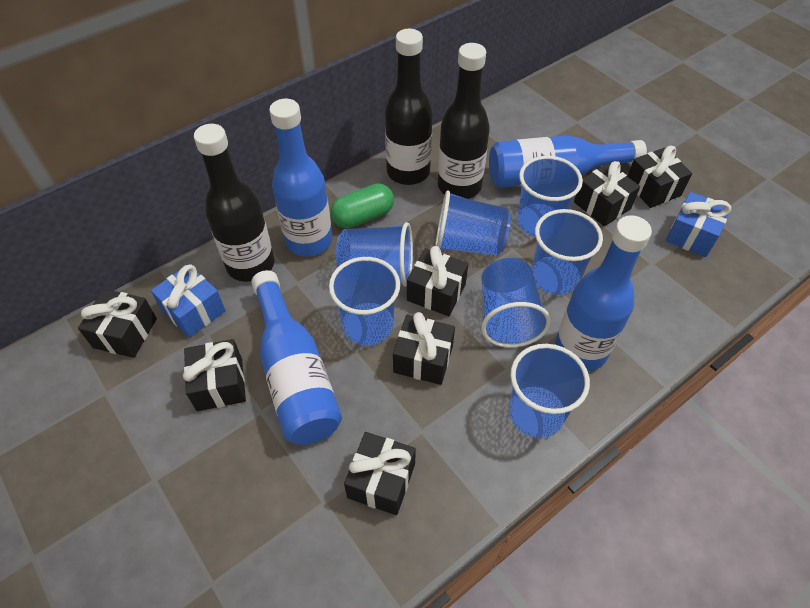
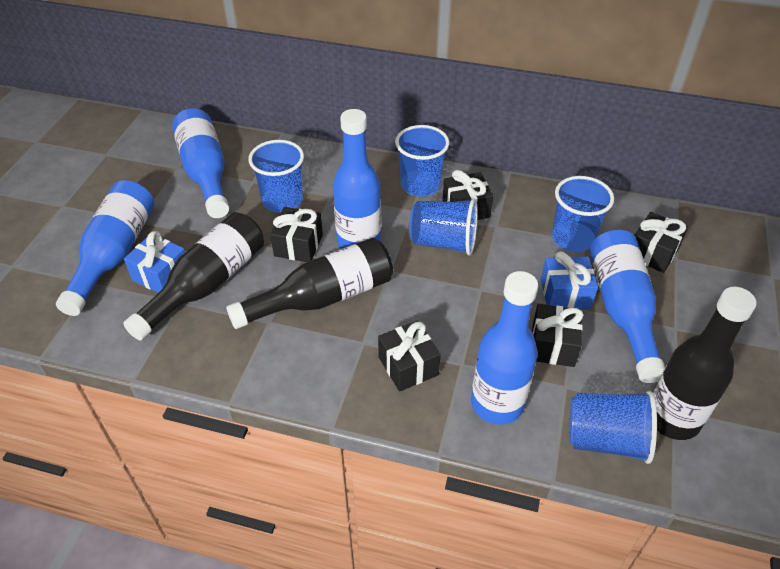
black gift: 7 -> 5
blue bottle: 4 -> 5
blue cup: 7 -> 5
green capsule: 1 -> 0

